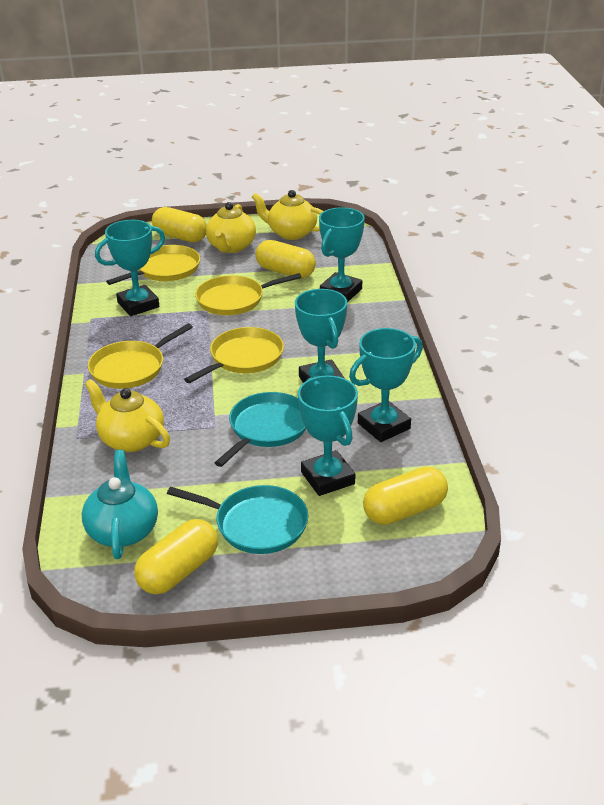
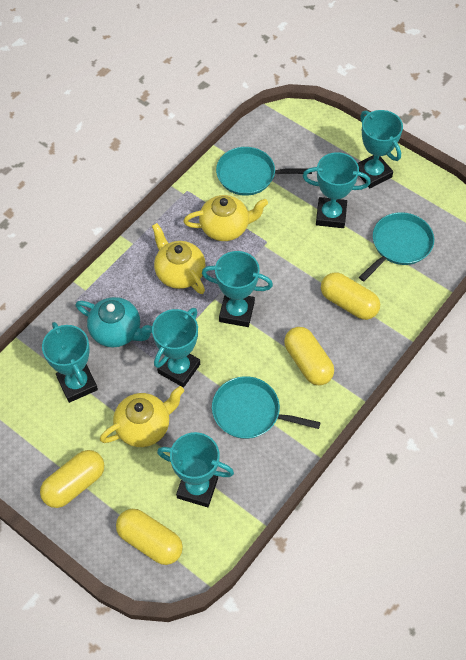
turquoise pan: 2 -> 3
turquoise trophy: 5 -> 6
yellow pan: 4 -> 0

